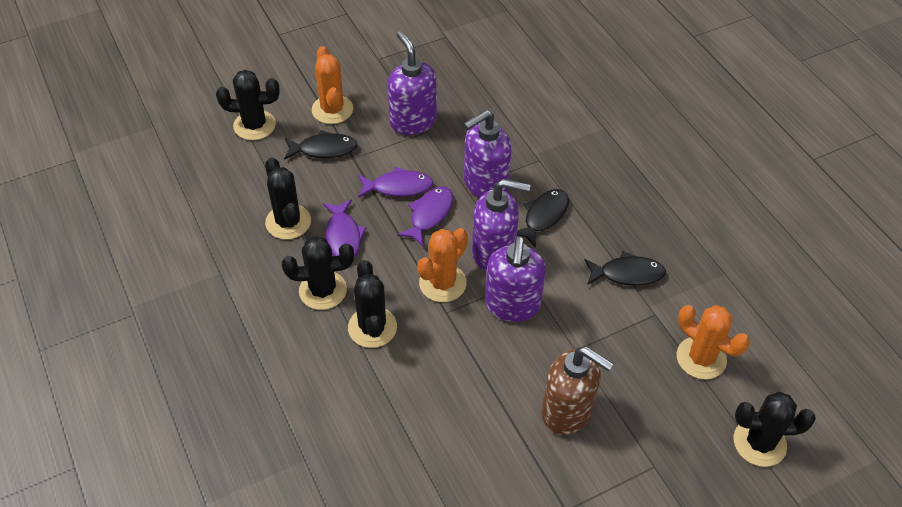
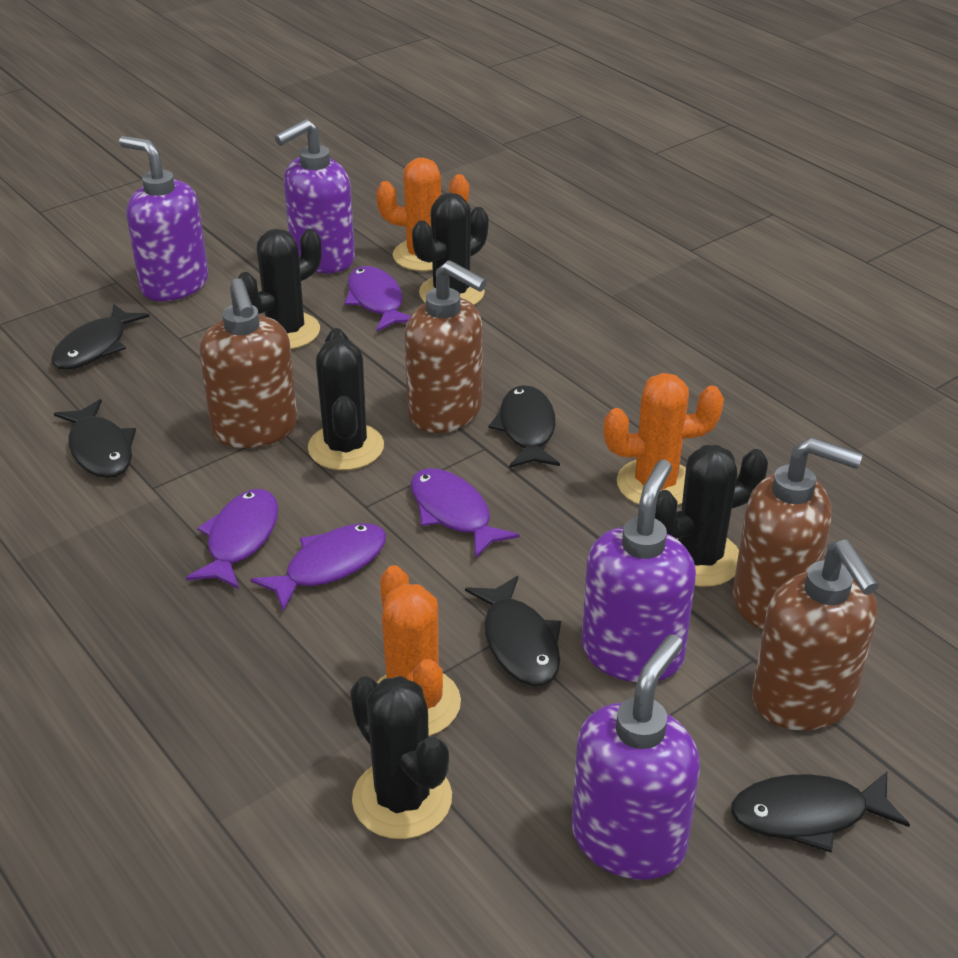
black fish: 3 -> 5
brown soap dispenser: 1 -> 4
purple fish: 3 -> 4

